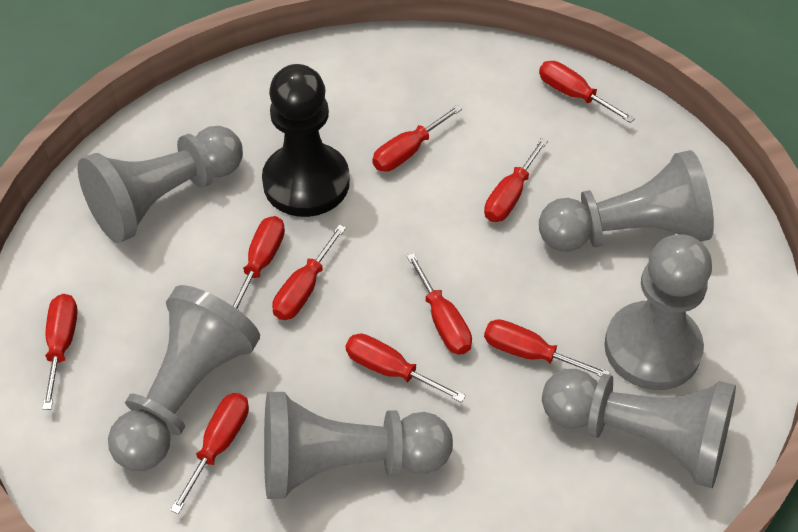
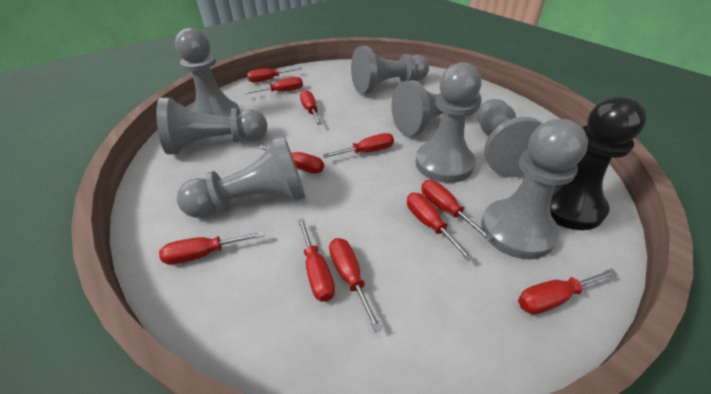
grey pawn: 6 -> 8
red screwdriver: 10 -> 11

